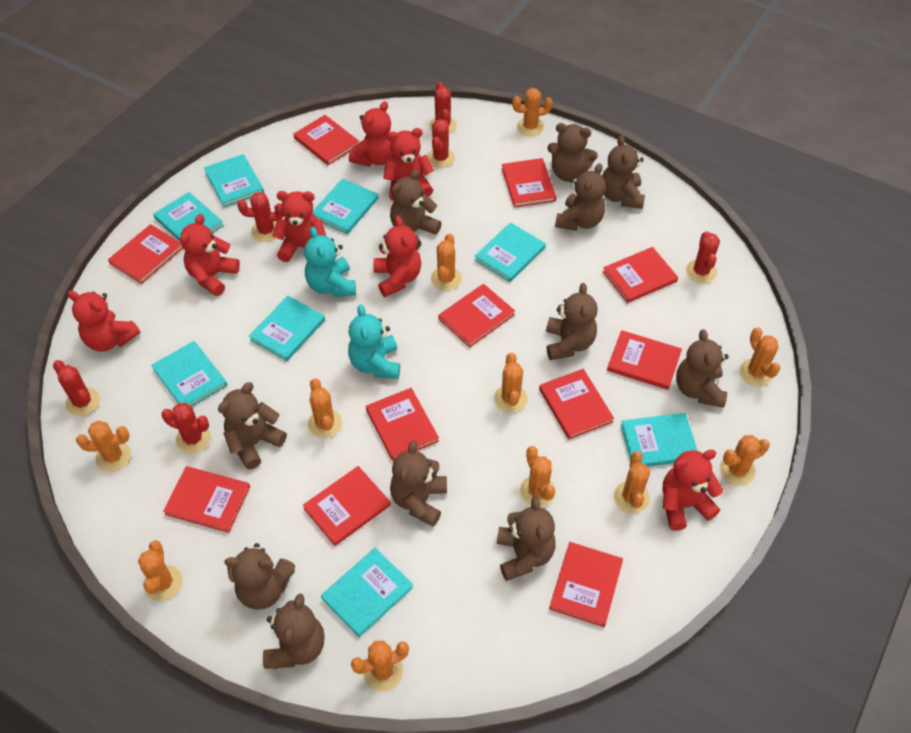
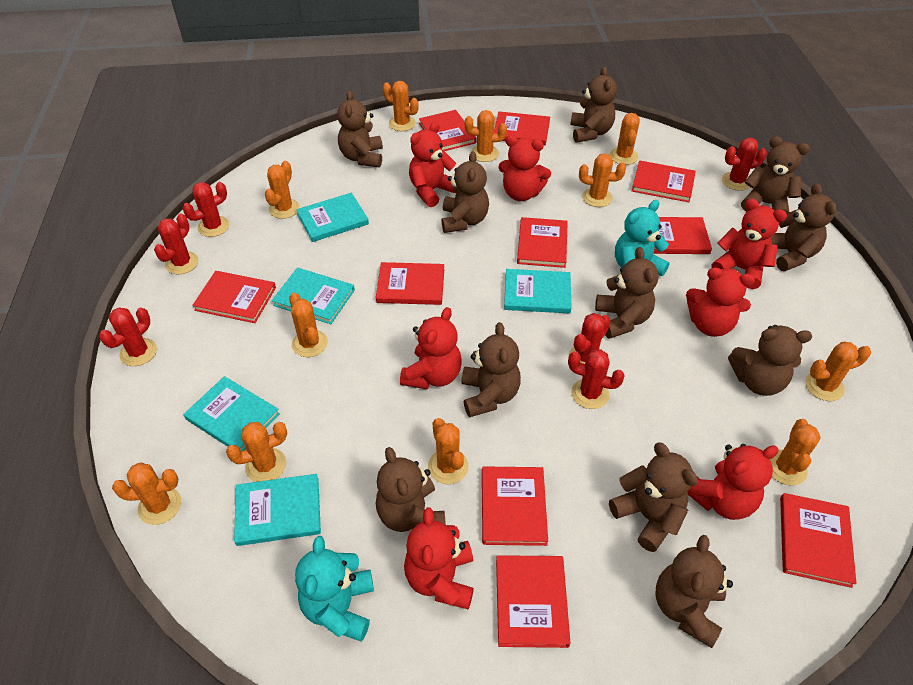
red book: 11 -> 10
turquoise book: 8 -> 5

